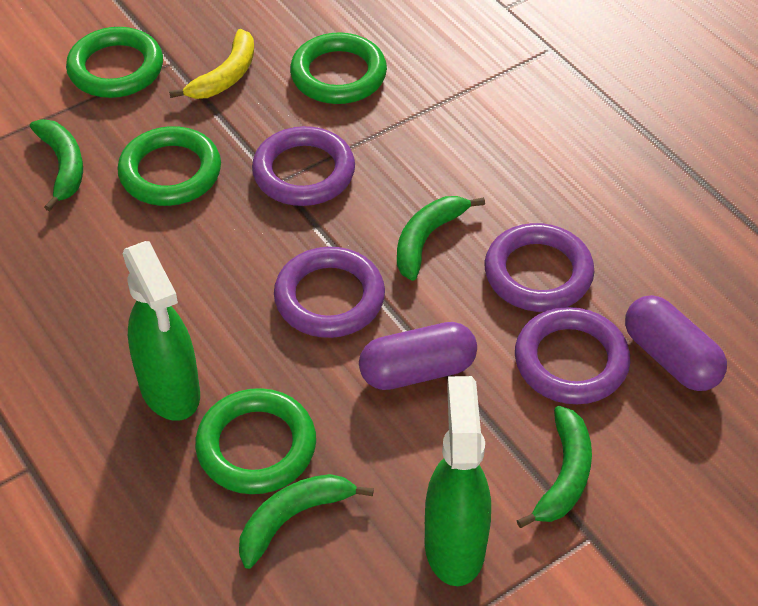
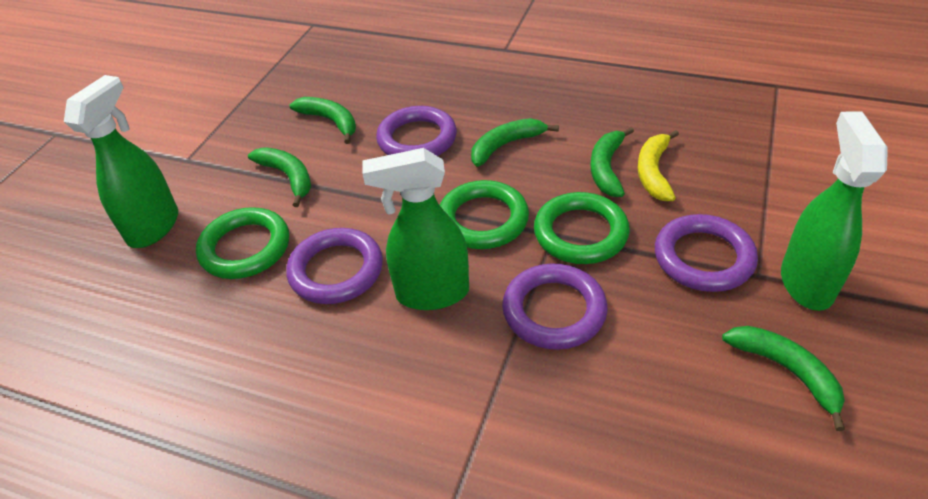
green banana: 4 -> 5
green ring: 4 -> 3
green spray bottle: 2 -> 3
purple capsule: 2 -> 0

